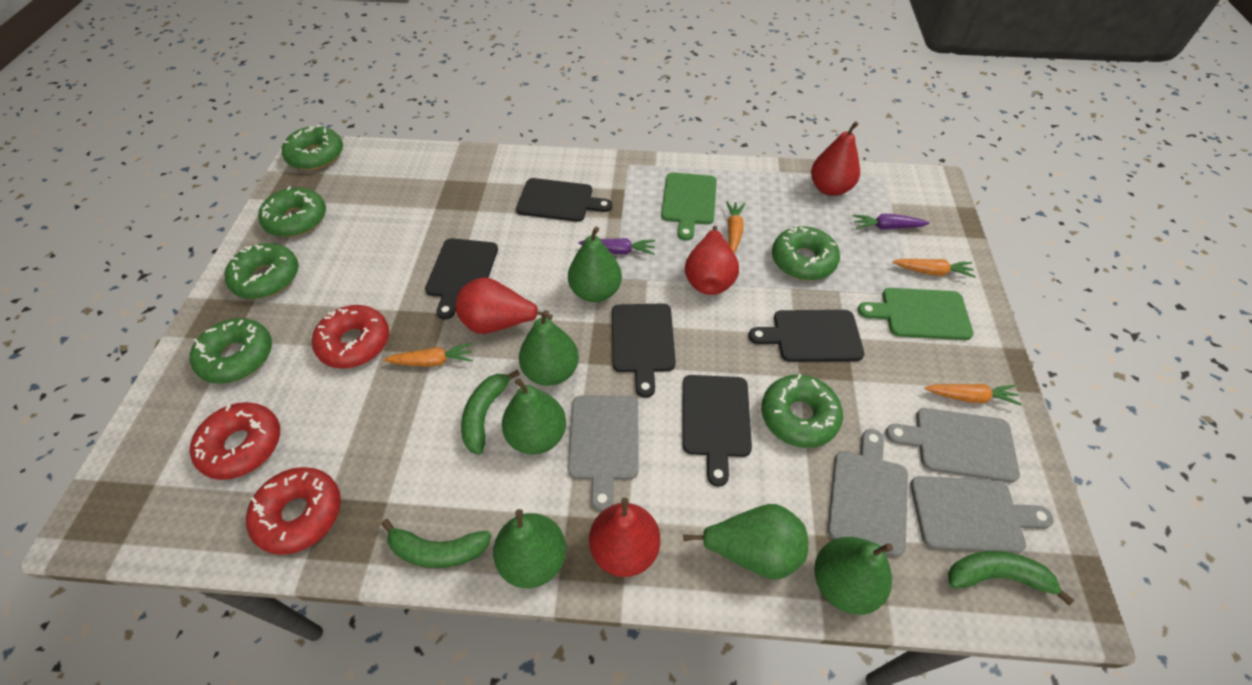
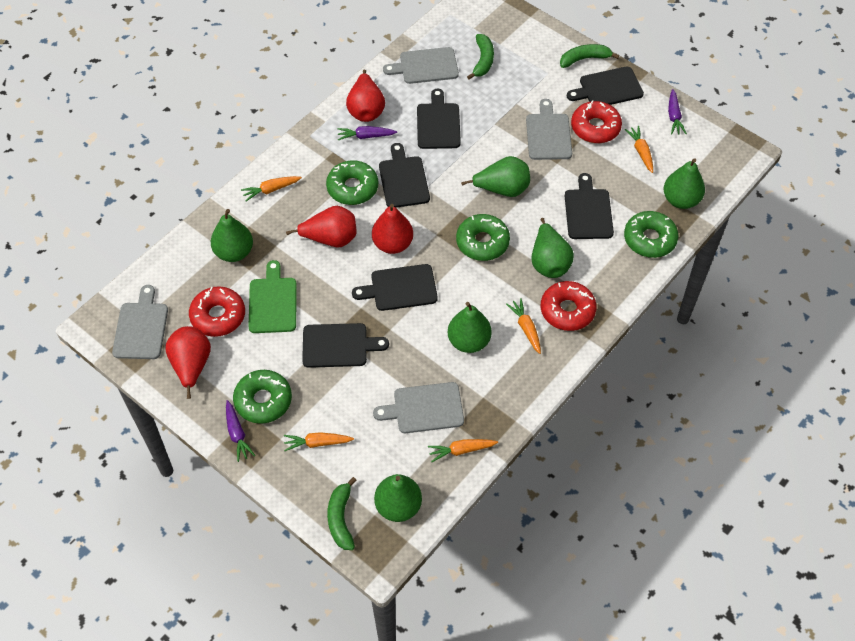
black cutting board: 5 -> 6
green cutting board: 2 -> 1
green donut: 6 -> 4
orange carrot: 4 -> 5
purple carrot: 2 -> 3

